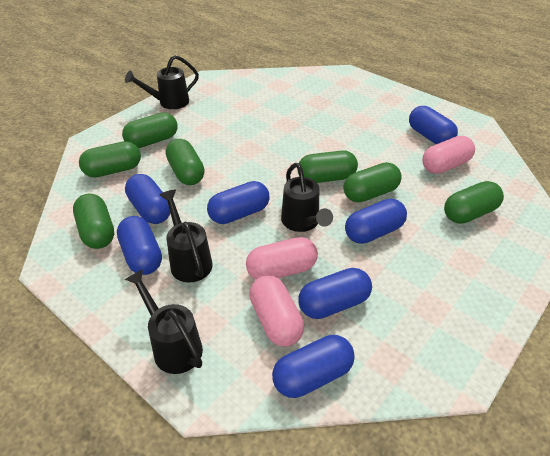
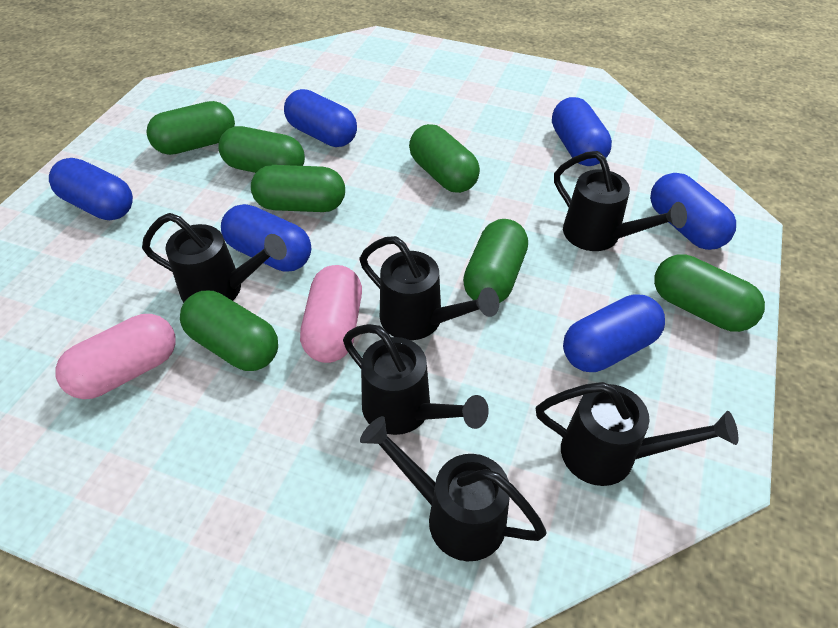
black watering can: 4 -> 6
blue capsule: 7 -> 6
pink capsule: 3 -> 2

